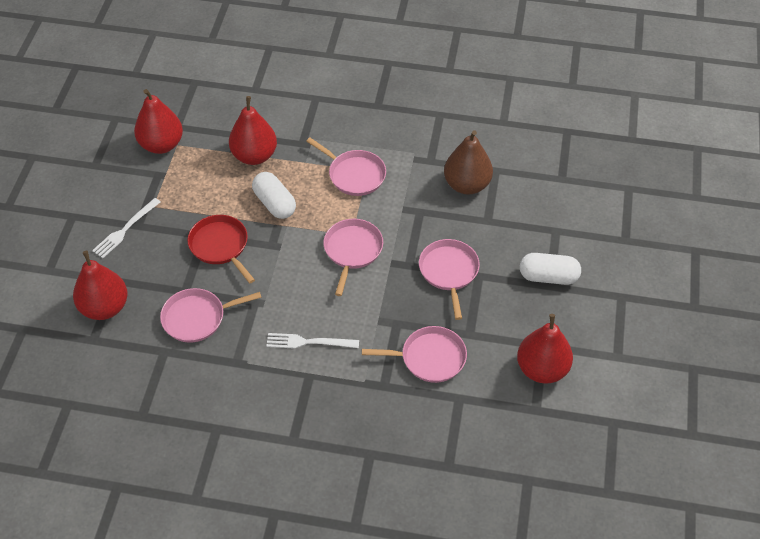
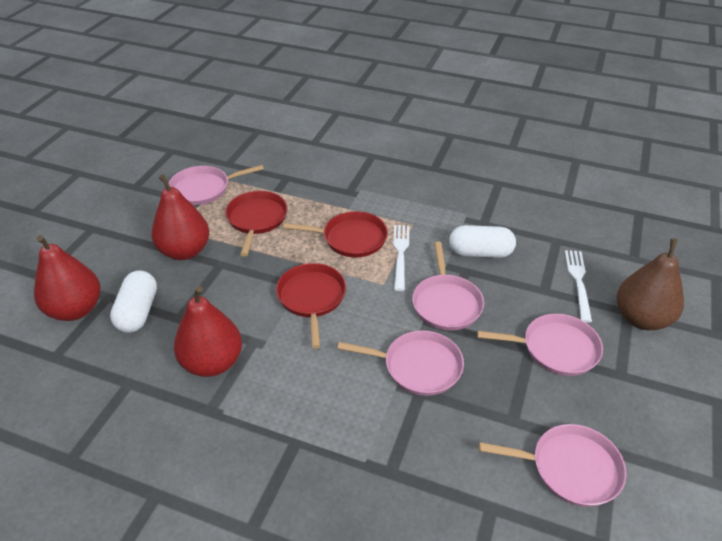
red pan: 1 -> 3
red pear: 4 -> 3

